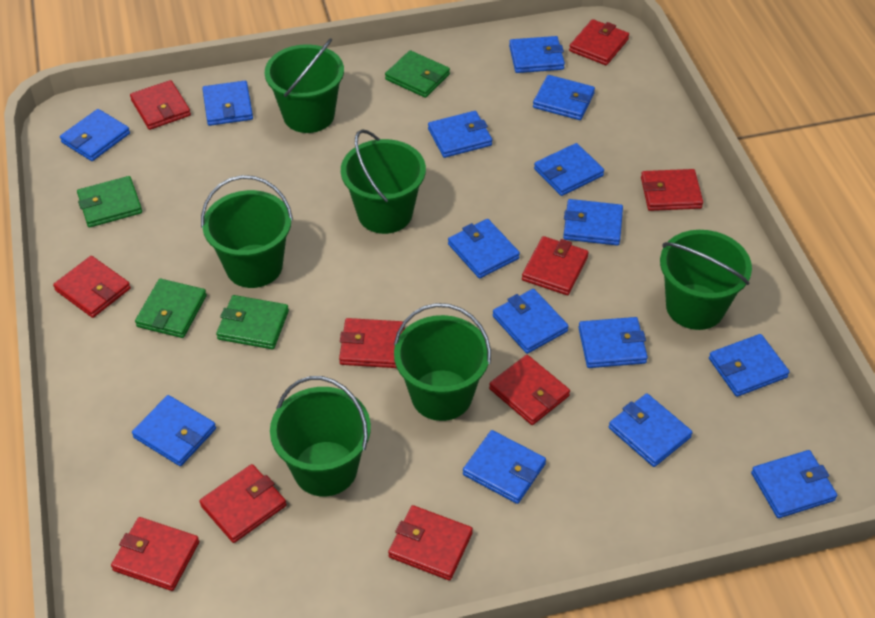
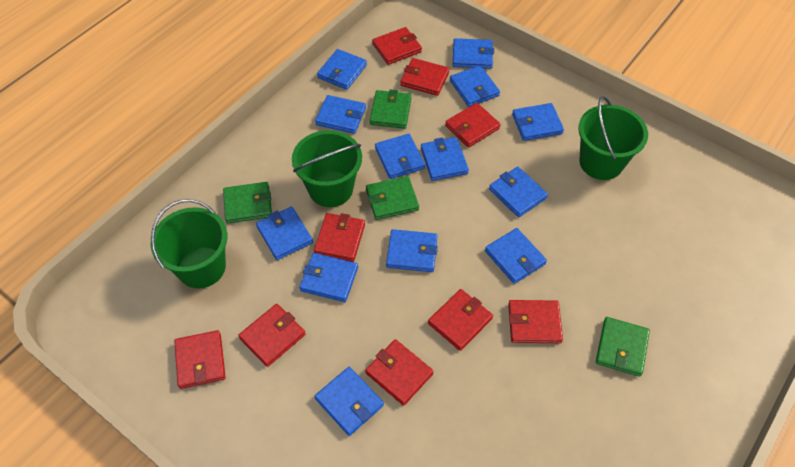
blue wallet: 15 -> 13
green bucket: 6 -> 3
red wallet: 10 -> 9

